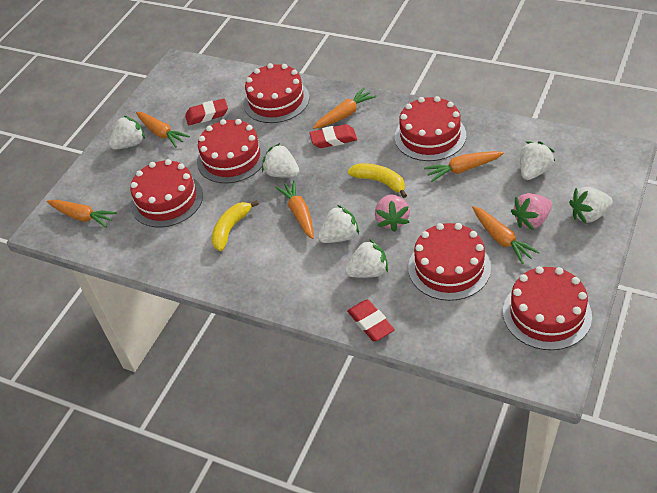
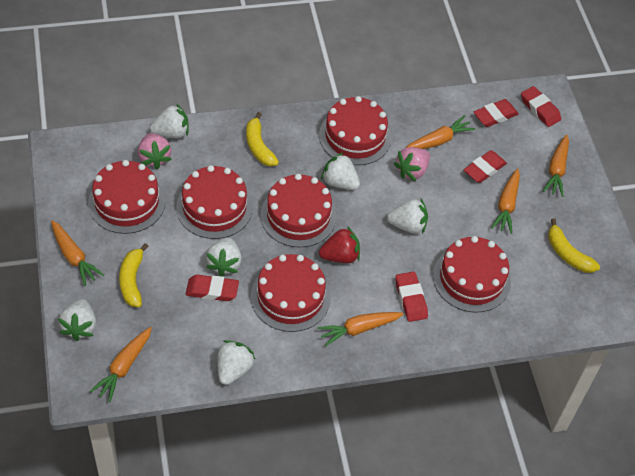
red eraser: 3 -> 5
red strawberry: 0 -> 1
yellow banana: 2 -> 3

